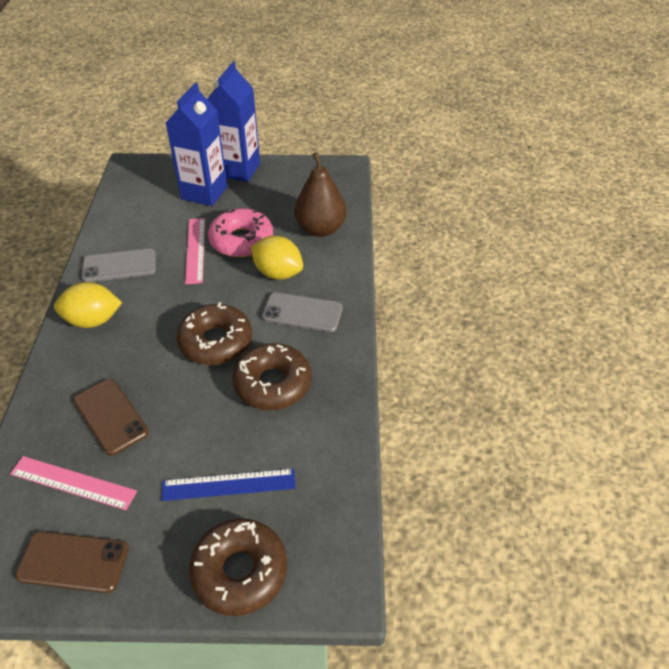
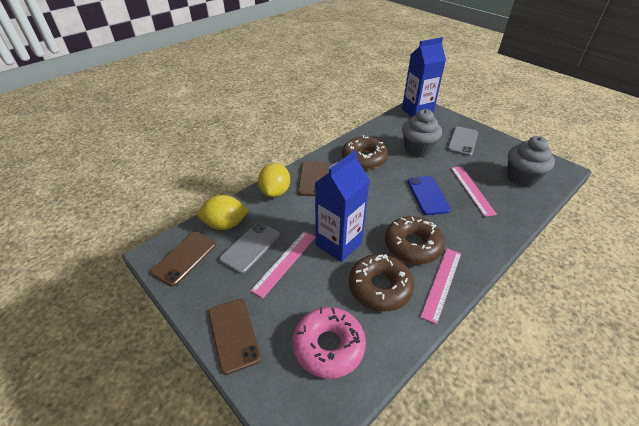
blue phone: 0 -> 1
blue ruler: 1 -> 0
brown pear: 1 -> 0
brown phone: 2 -> 3
grey cupcake: 0 -> 2
pink ruler: 2 -> 3

